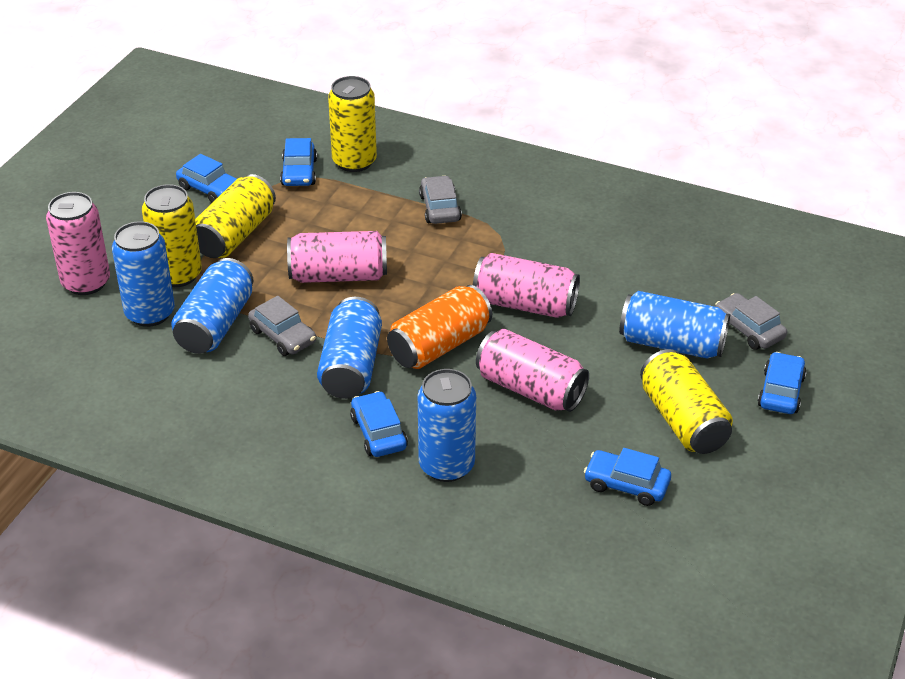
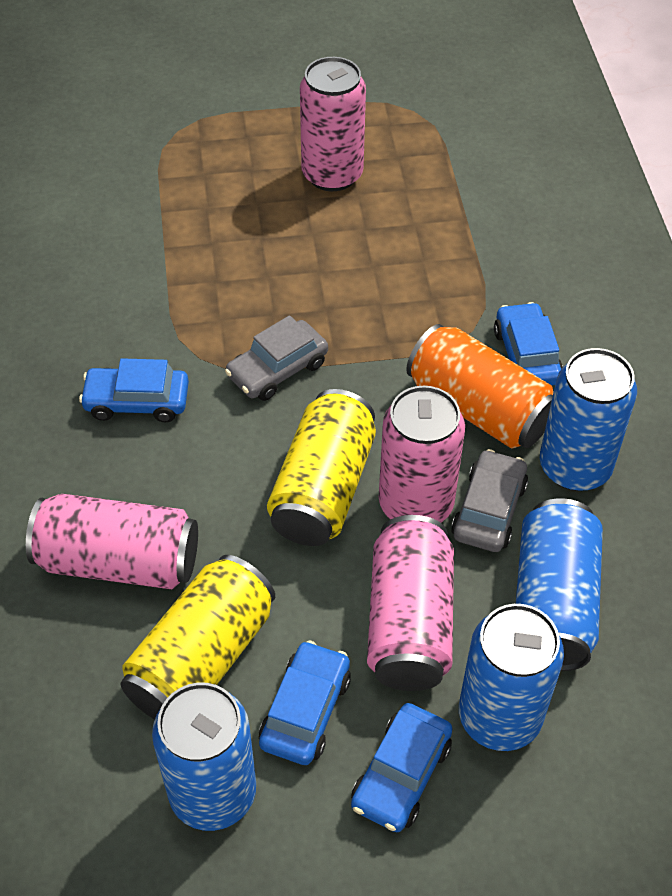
blue can: 5 -> 4
blue car: 5 -> 4
grey car: 3 -> 2
yellow can: 4 -> 2

